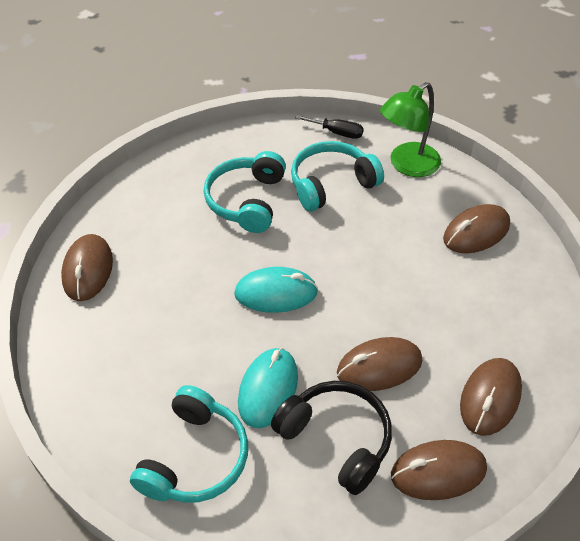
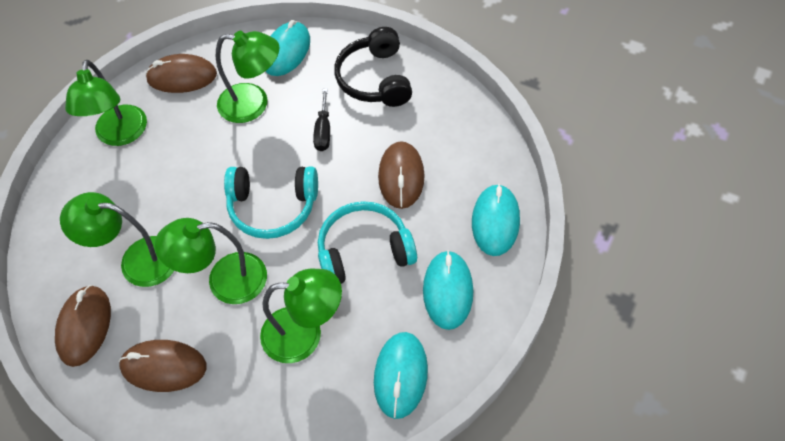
brown mouse: 5 -> 4
green lamp: 1 -> 5
turquoise headphones: 3 -> 2
turquoise mouse: 2 -> 4

